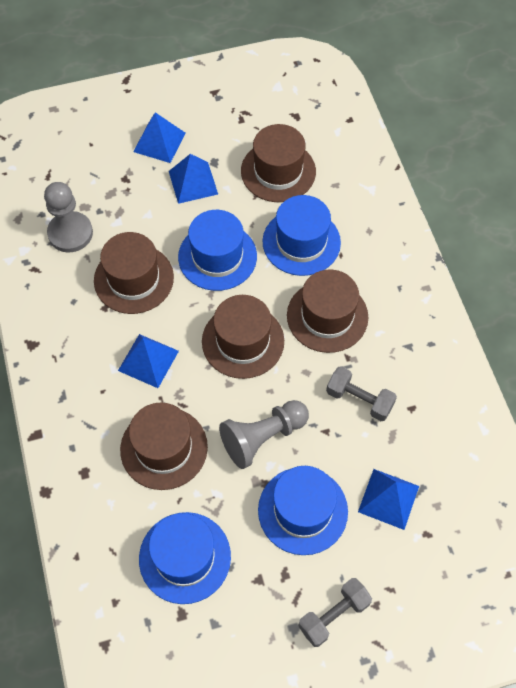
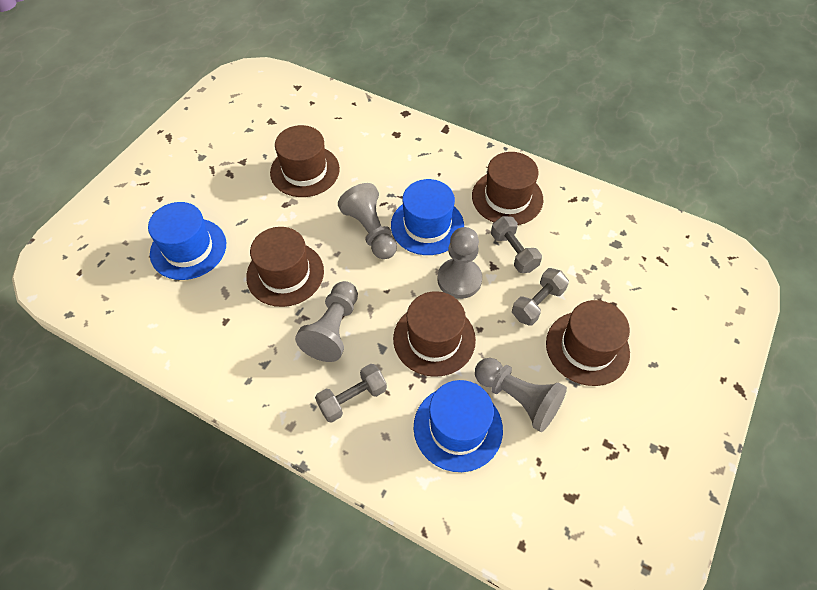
blue hat: 4 -> 3
blue pyramid: 4 -> 0
grey dumbbell: 2 -> 3
grey pawn: 2 -> 4

